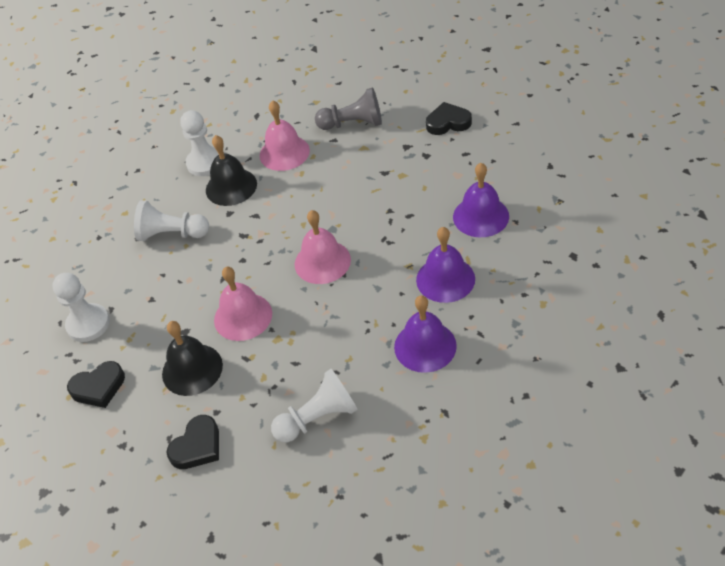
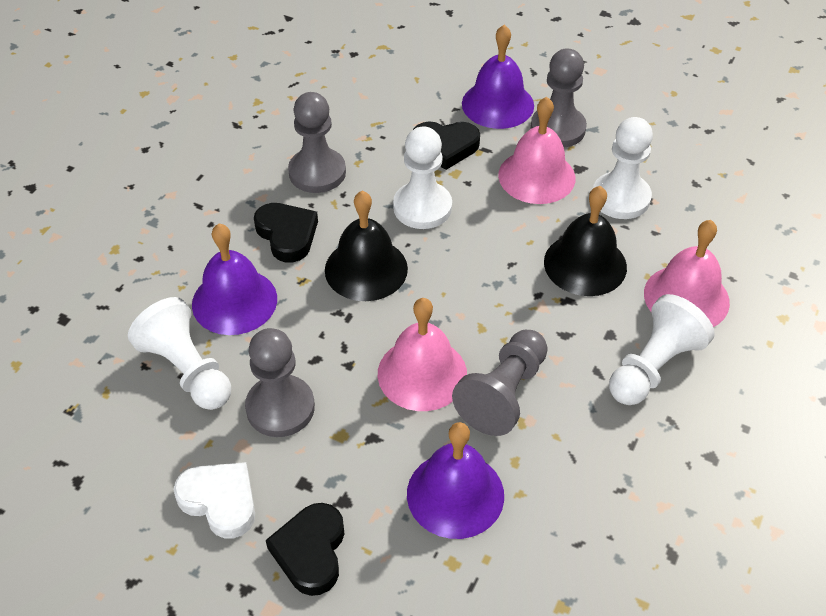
grey pawn: 1 -> 4
white heart: 0 -> 1

